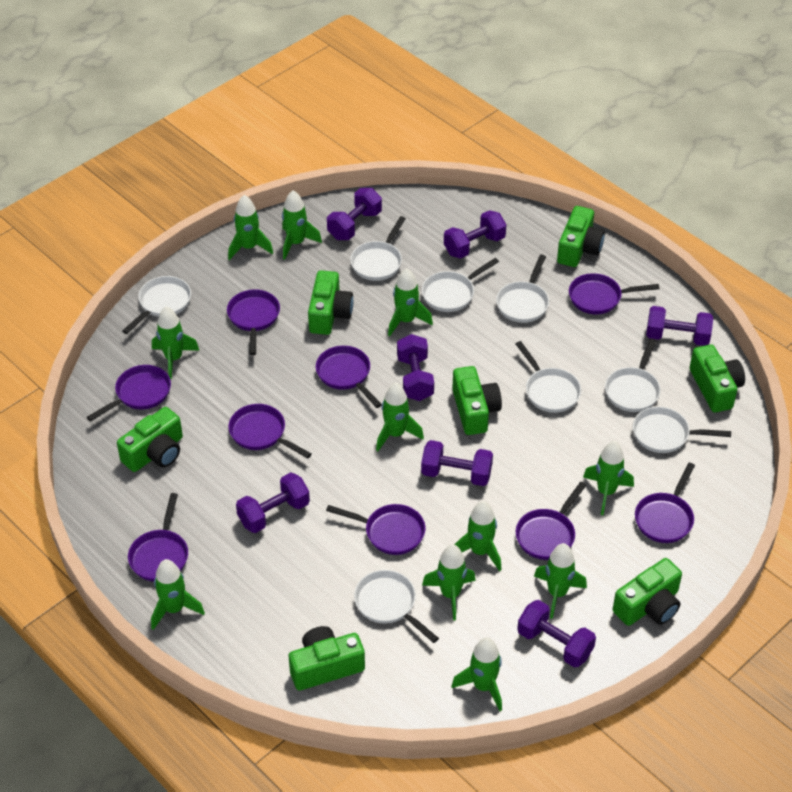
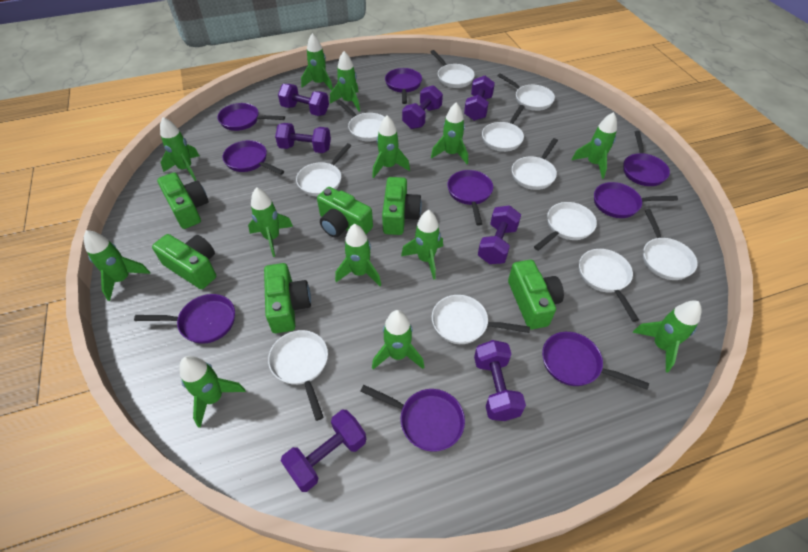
green camera: 7 -> 6
green rocket: 11 -> 13
white pan: 8 -> 11

